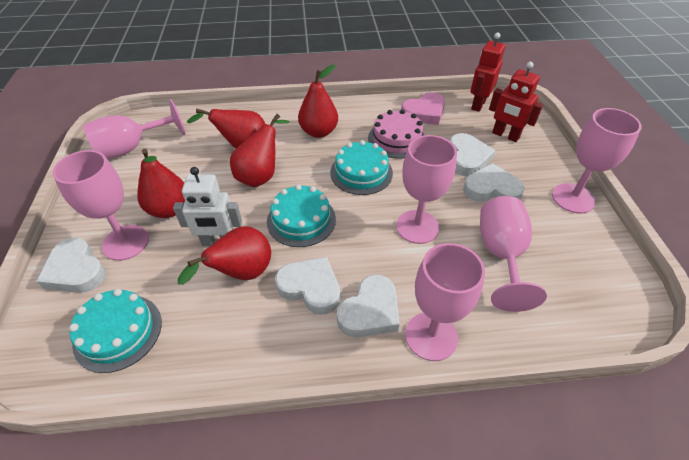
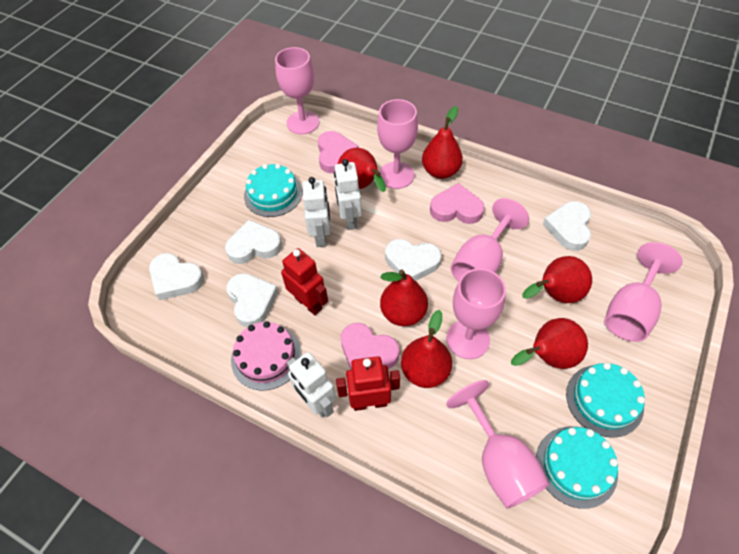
pink heart: 1 -> 3
red pear: 5 -> 6
white robot: 1 -> 3

